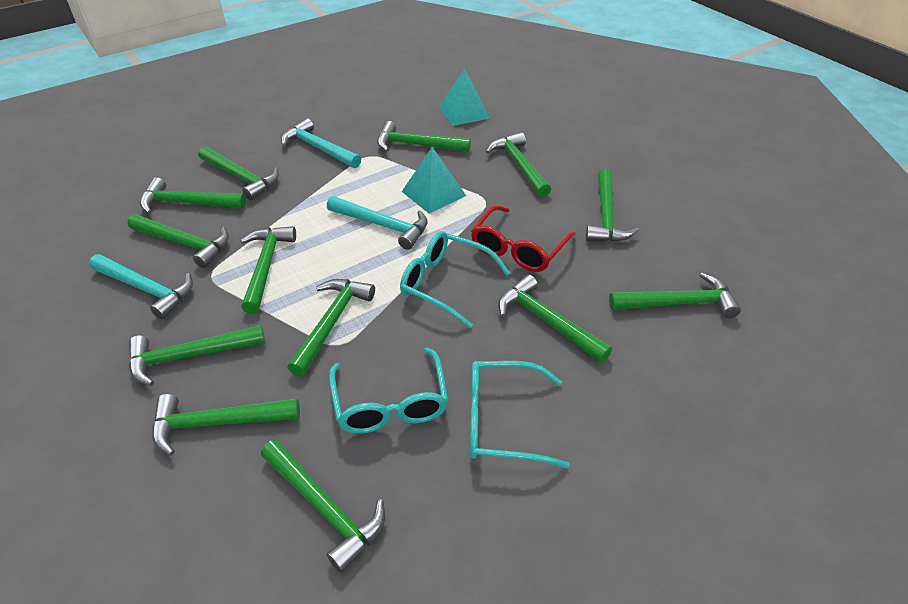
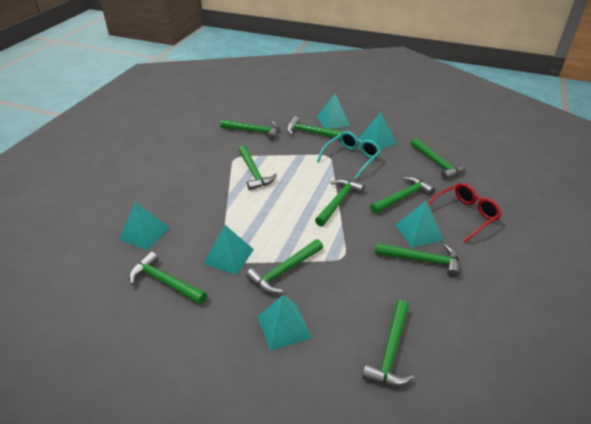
green hammer: 13 -> 10
turquoise glasses: 3 -> 1
turquoise hammer: 3 -> 0
turquoise pyramid: 2 -> 6

